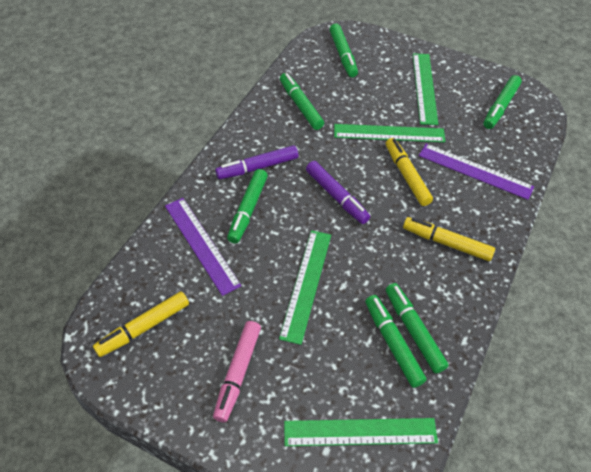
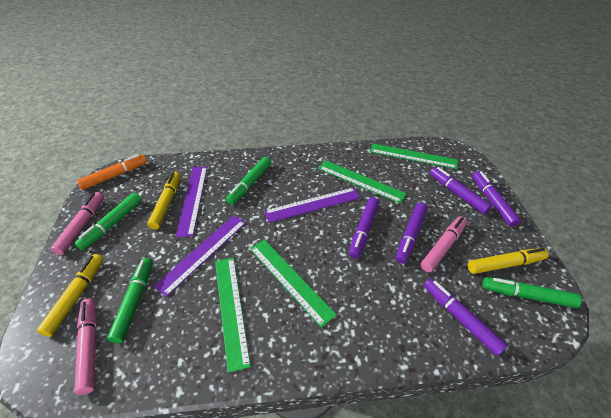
green marker: 6 -> 4
orange marker: 0 -> 1
pink marker: 1 -> 3
purple marker: 2 -> 5
purple ruler: 2 -> 3

